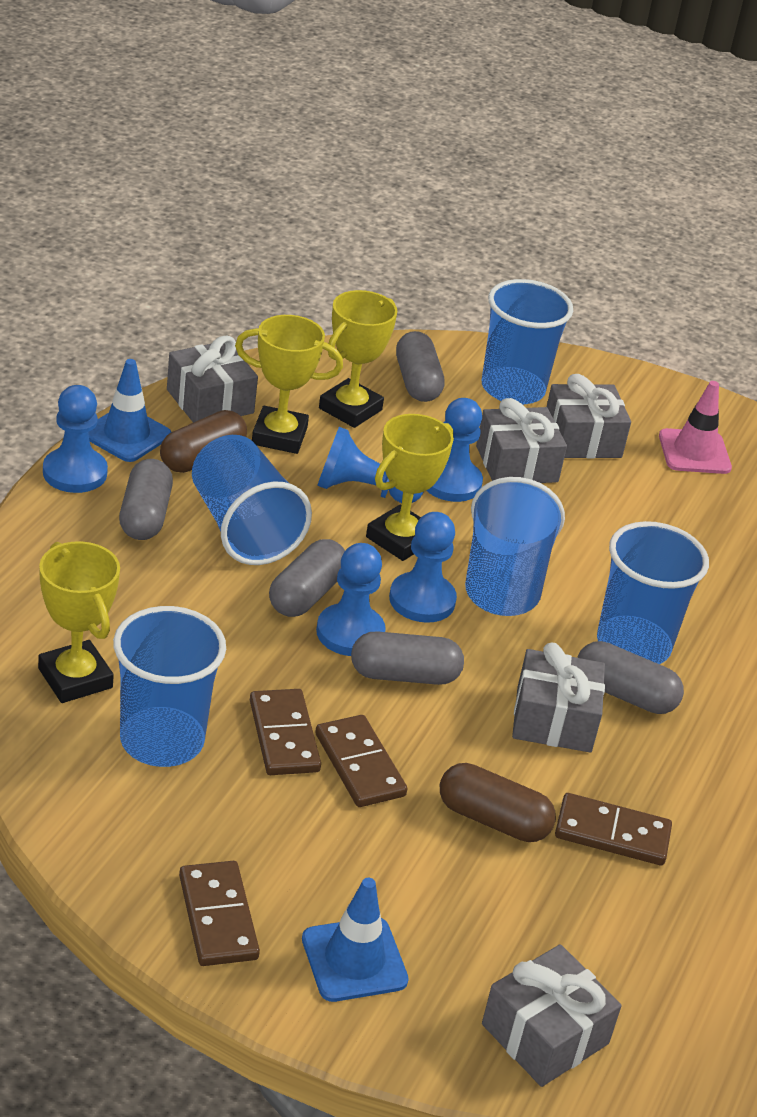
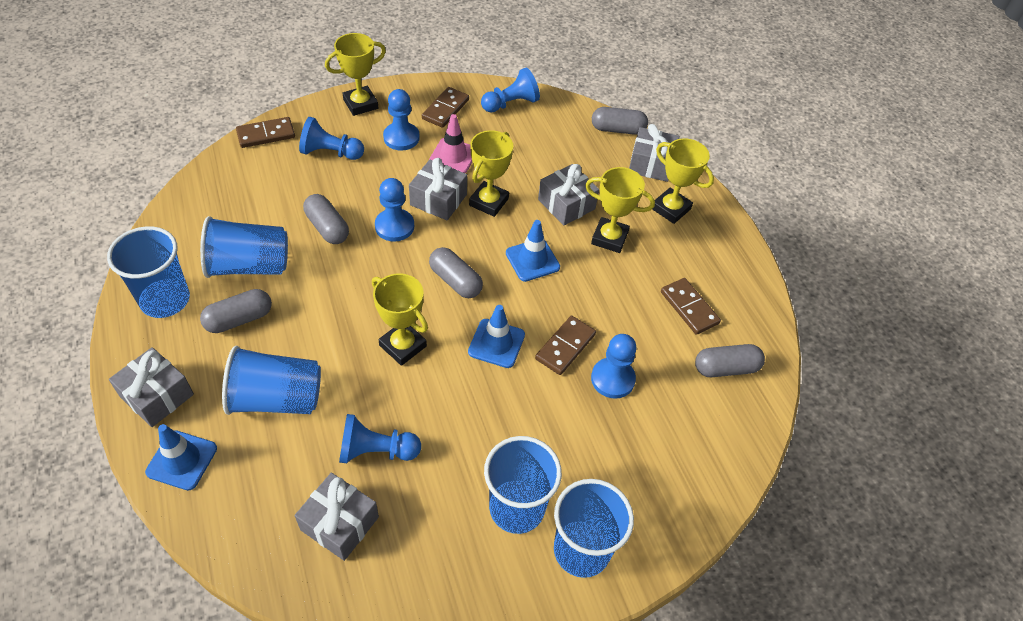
blue pawn: 5 -> 6
blue traffic cone: 2 -> 3
brown capsule: 2 -> 0
yellow trophy: 4 -> 5

